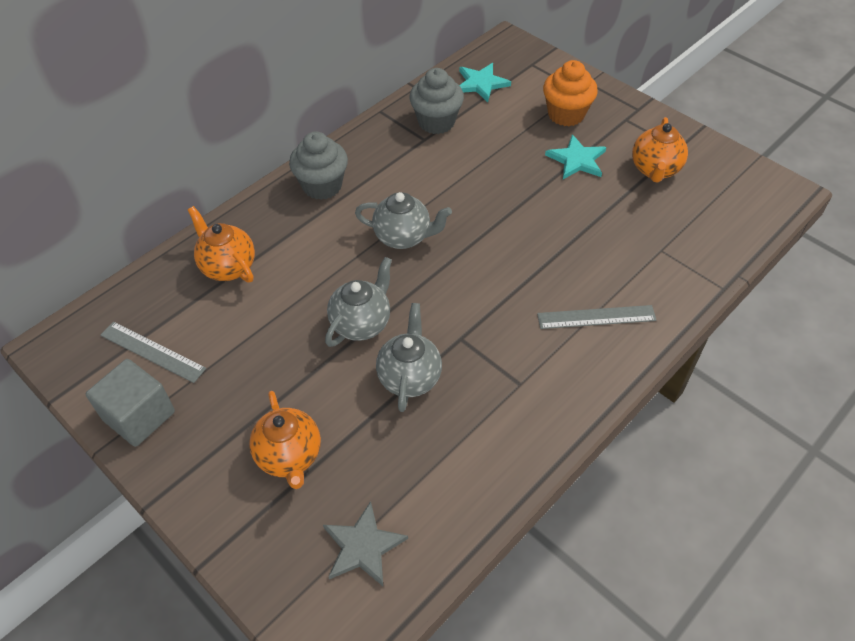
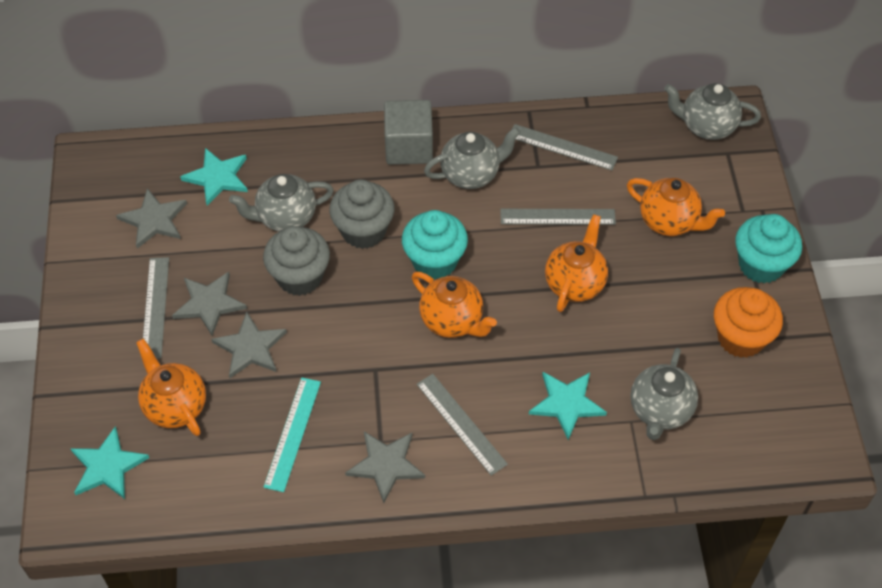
grey ruler: 2 -> 4
grey star: 1 -> 4
grey teapot: 3 -> 4
orange teapot: 3 -> 4
turquoise cupcake: 0 -> 2
turquoise ruler: 0 -> 1
turquoise star: 2 -> 3

